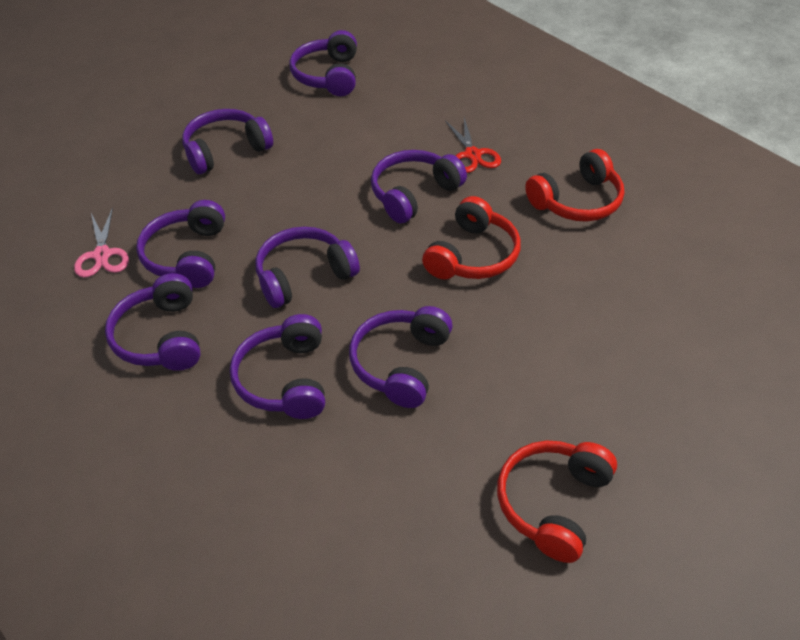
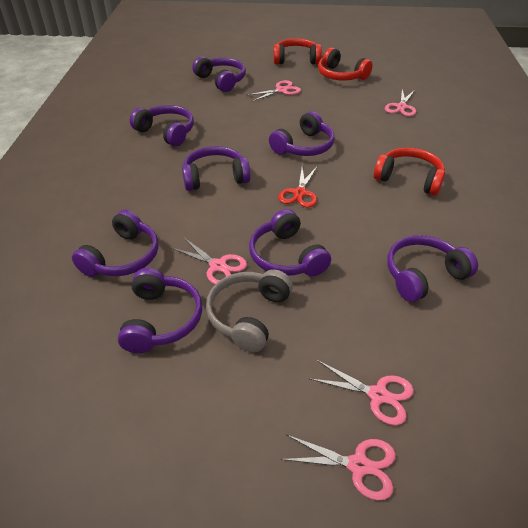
grey headphones: 0 -> 1
pink scissors: 1 -> 5

